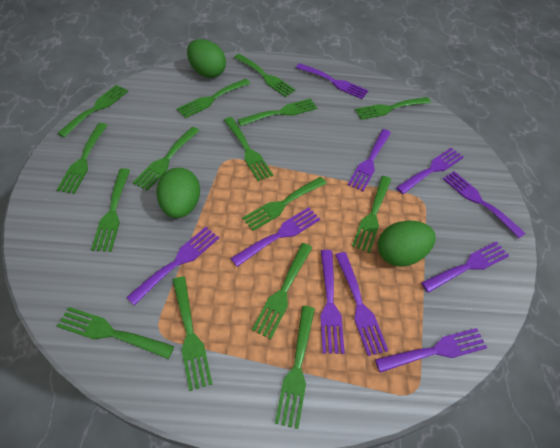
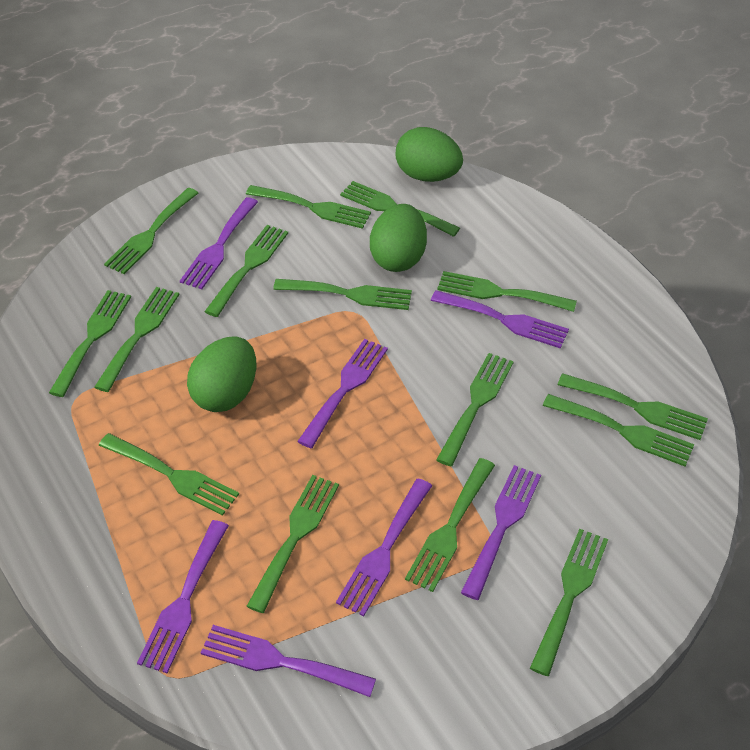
purple fork: 10 -> 7

